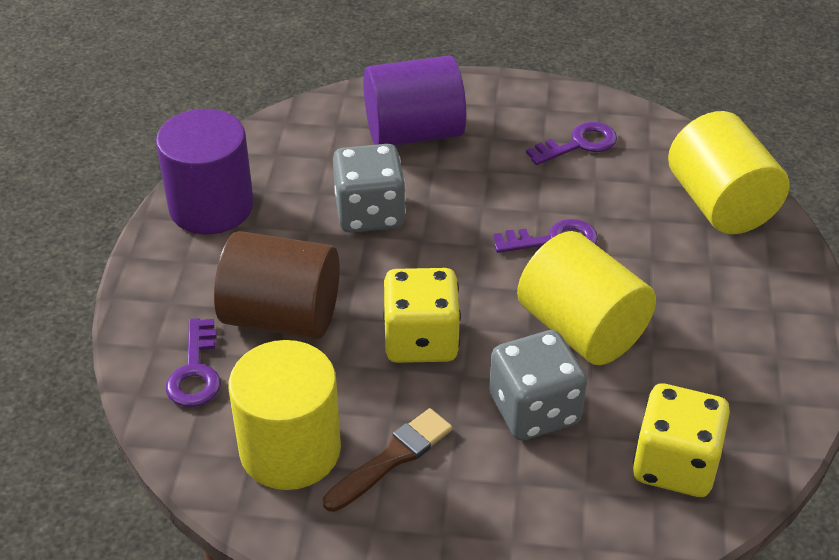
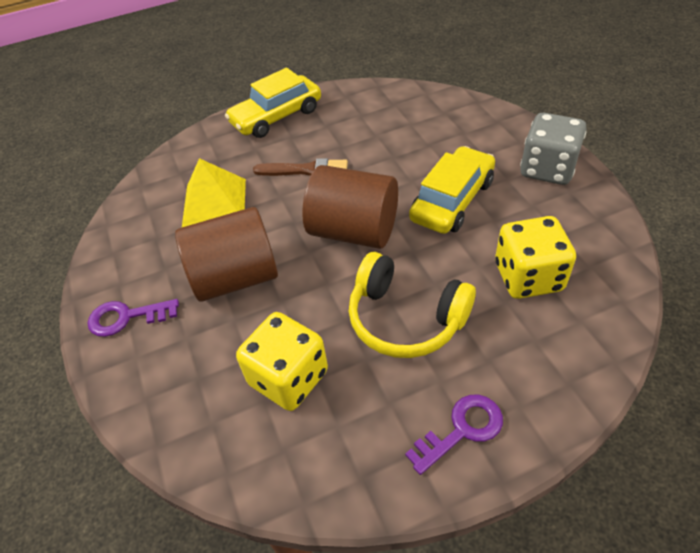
brown cylinder: 1 -> 2
grey dice: 2 -> 1
purple cylinder: 2 -> 0
purple key: 3 -> 2
yellow car: 0 -> 2
yellow cylinder: 3 -> 0
yellow headphones: 0 -> 1
yellow pyramid: 0 -> 1

